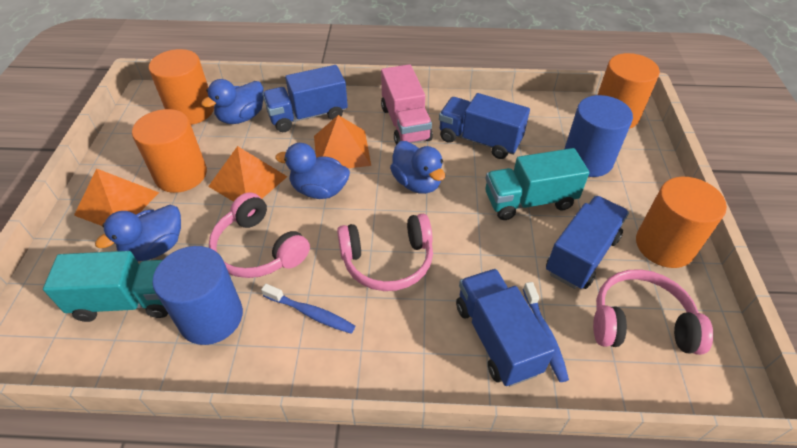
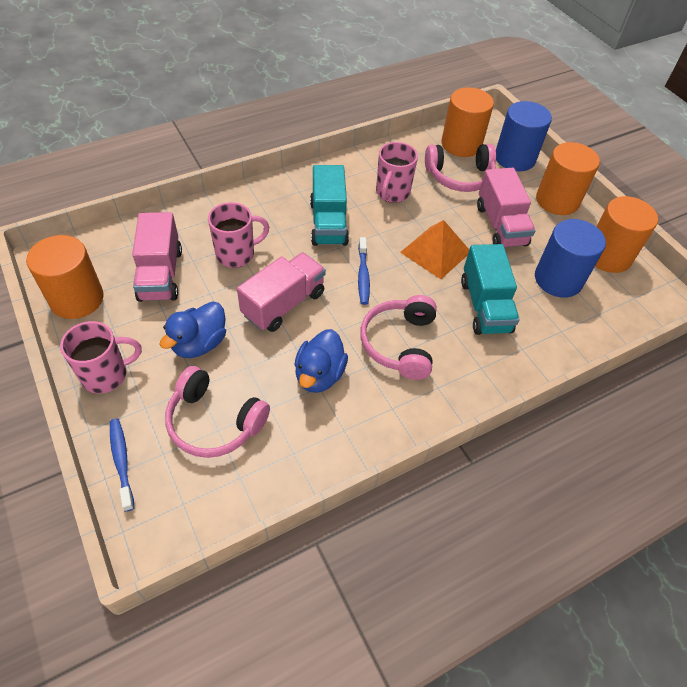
blue duck: 4 -> 2
blue truck: 4 -> 0
orange pyramid: 3 -> 1
pink mug: 0 -> 3
pink truck: 1 -> 3

